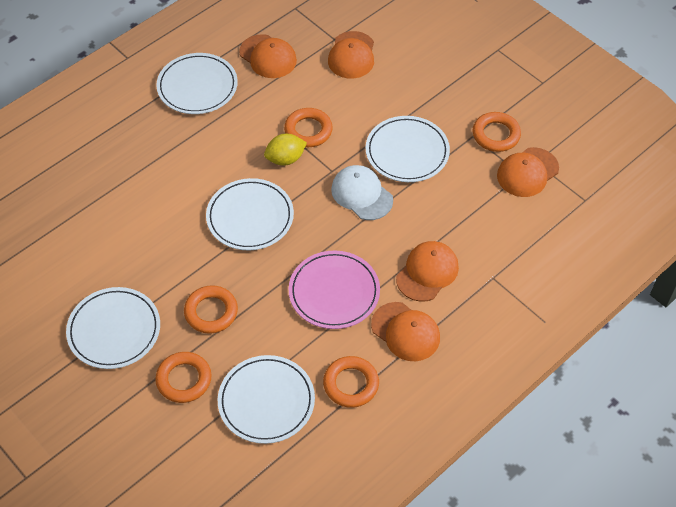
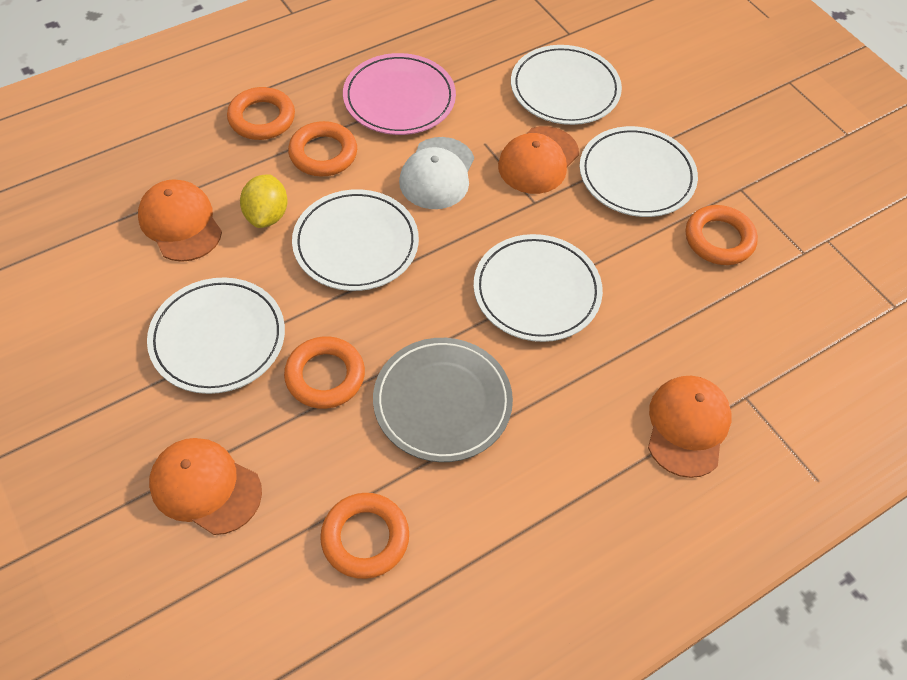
grey plate: 0 -> 1
orange cap: 5 -> 4

